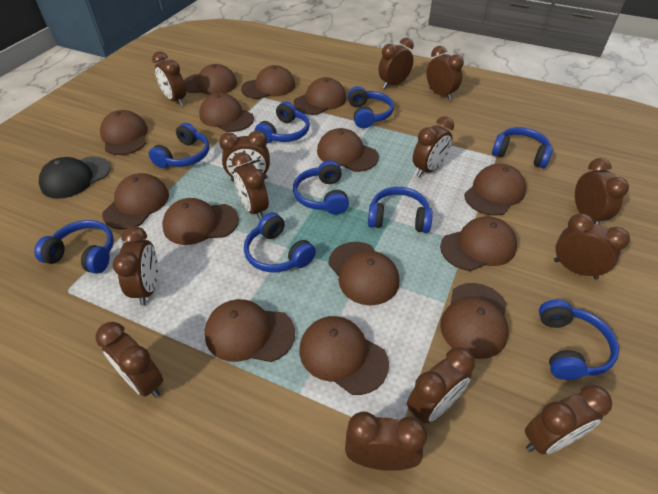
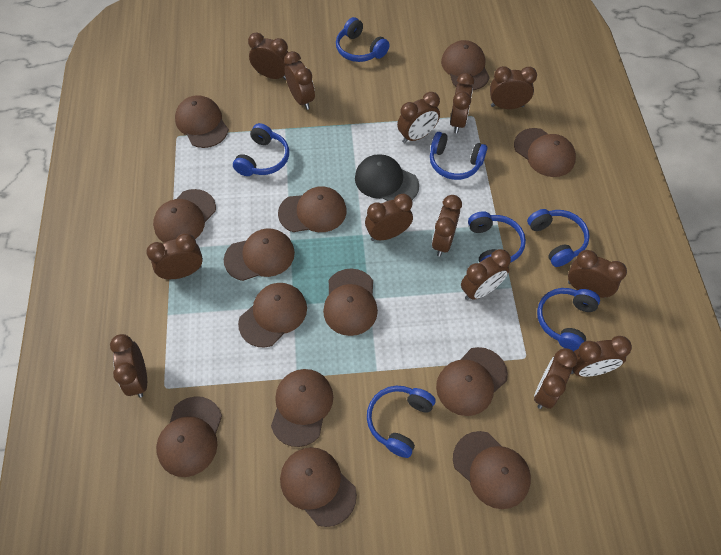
blue headphones: 9 -> 7
brown cap: 14 -> 13

